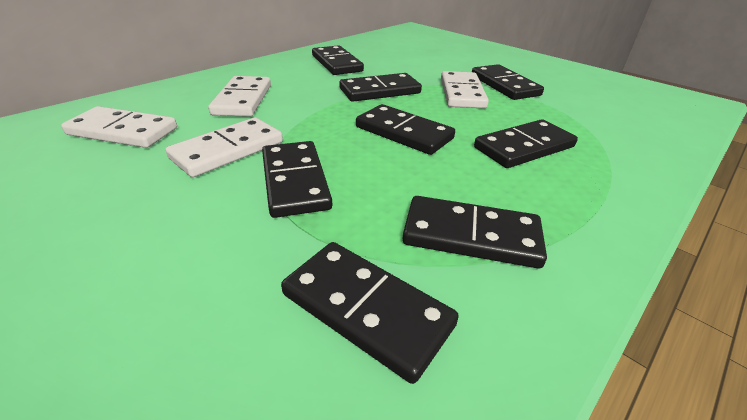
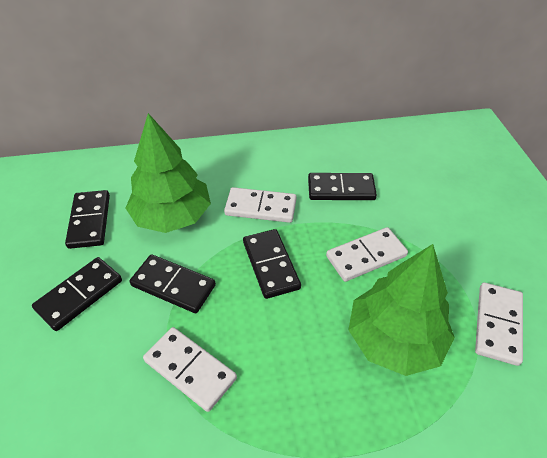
black domino: 8 -> 5
green tree: 0 -> 2

